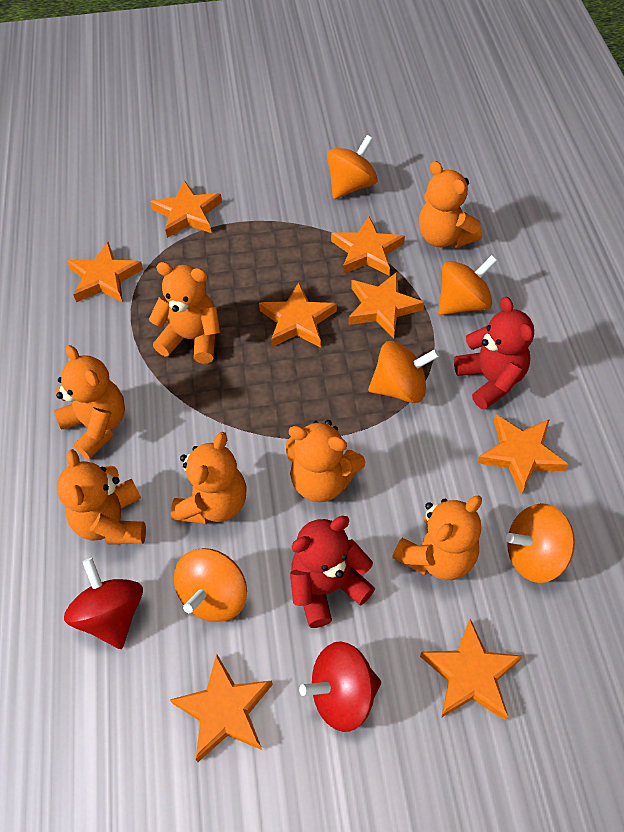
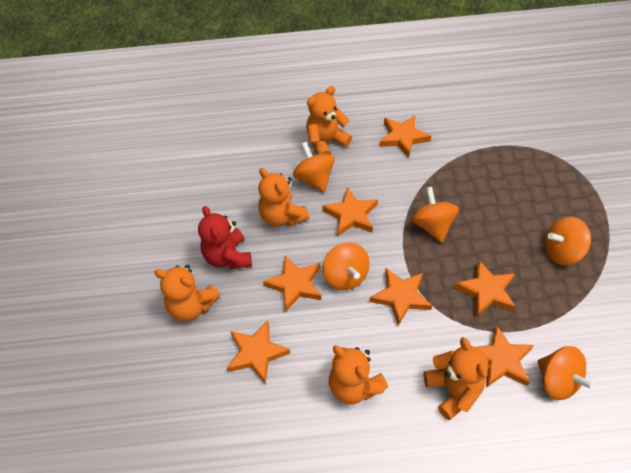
orange star: 8 -> 7
orange teddy bear: 7 -> 5
red spinning top: 2 -> 0
red teddy bear: 2 -> 1

